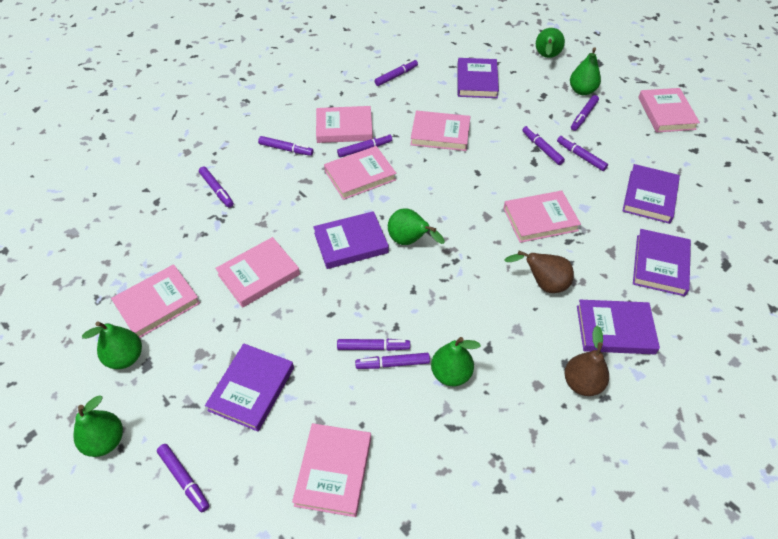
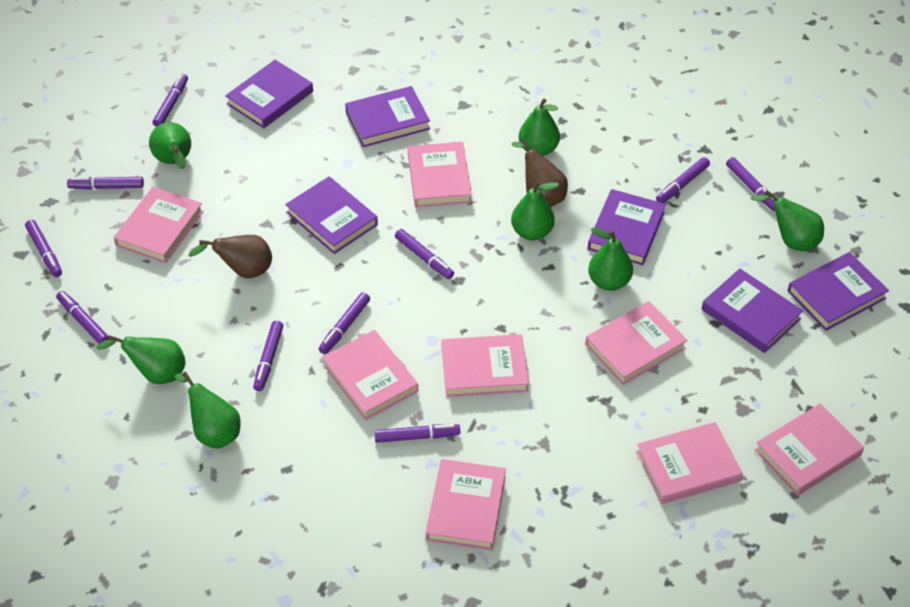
green pear: 6 -> 7

